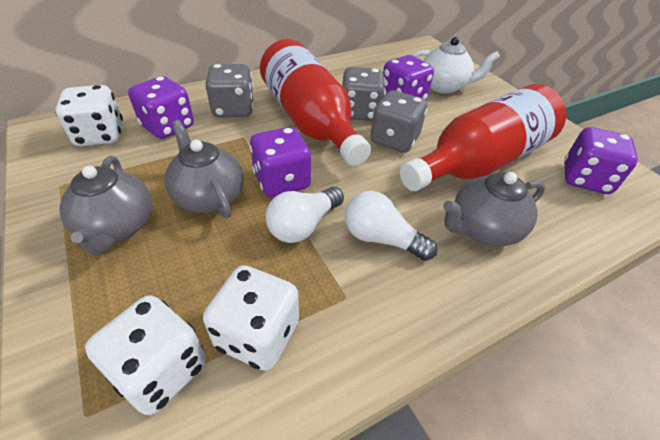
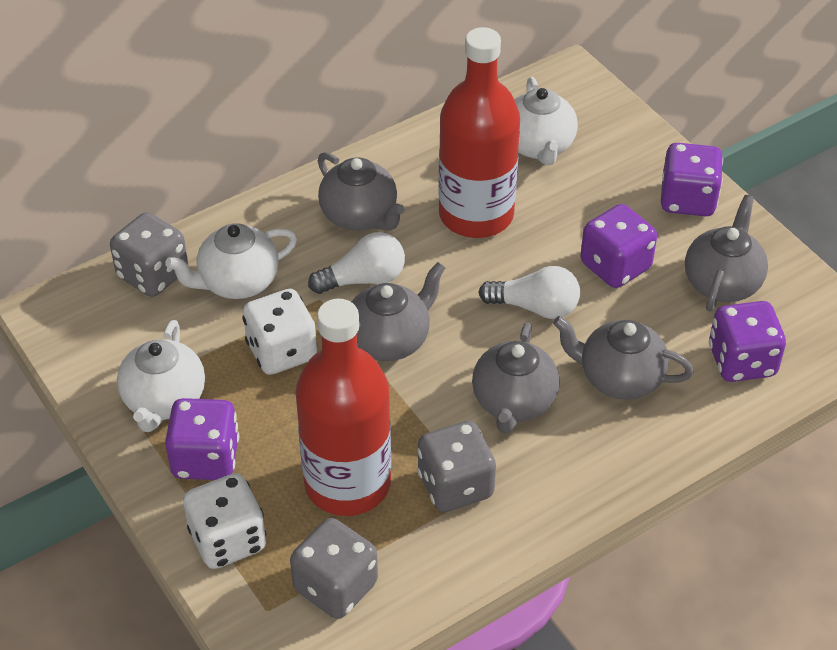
grey teapot: 3 -> 5
white dice: 3 -> 2
white teapot: 1 -> 3

